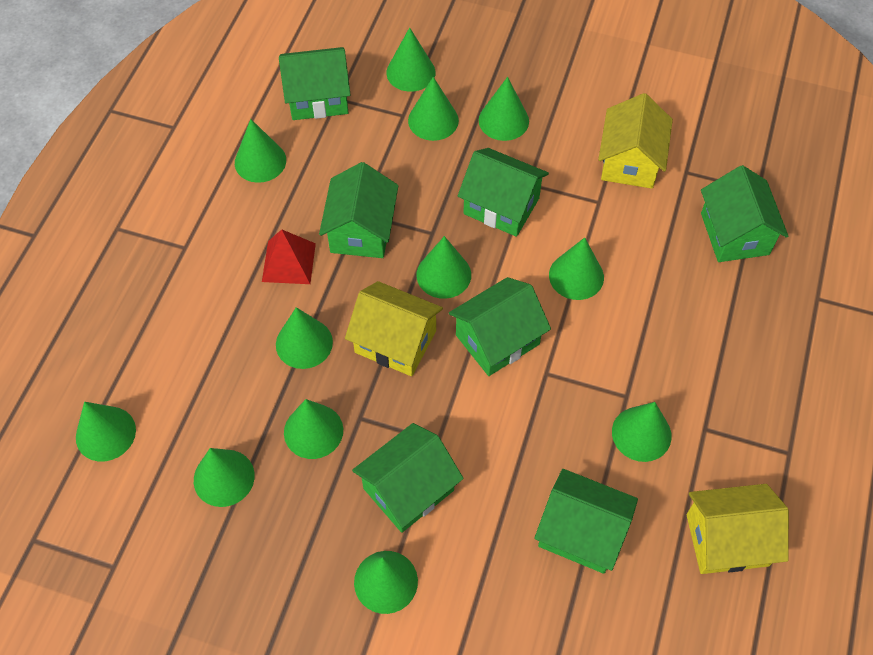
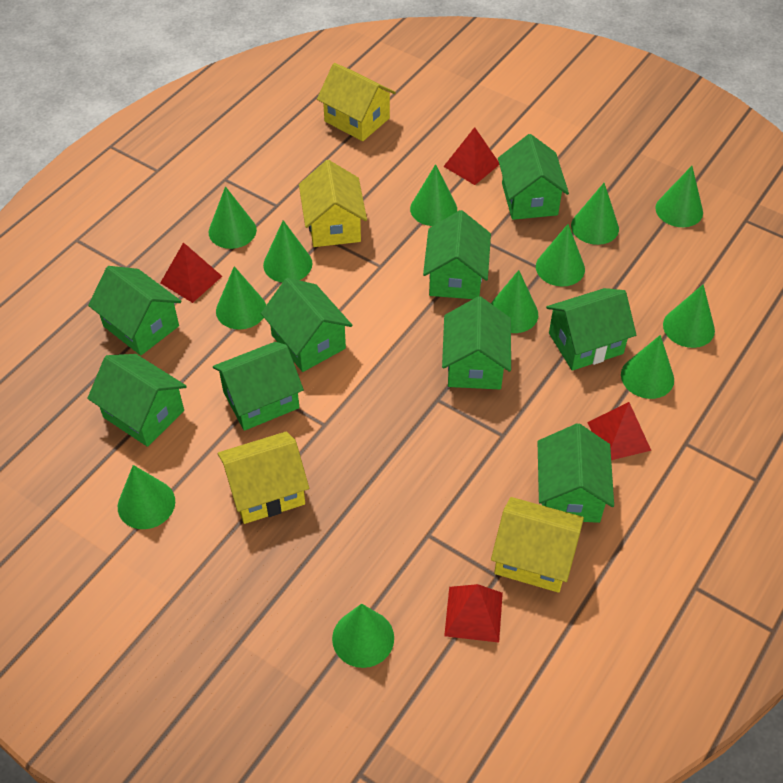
green house: 7 -> 9
red pyramid: 1 -> 4
yellow house: 3 -> 4

